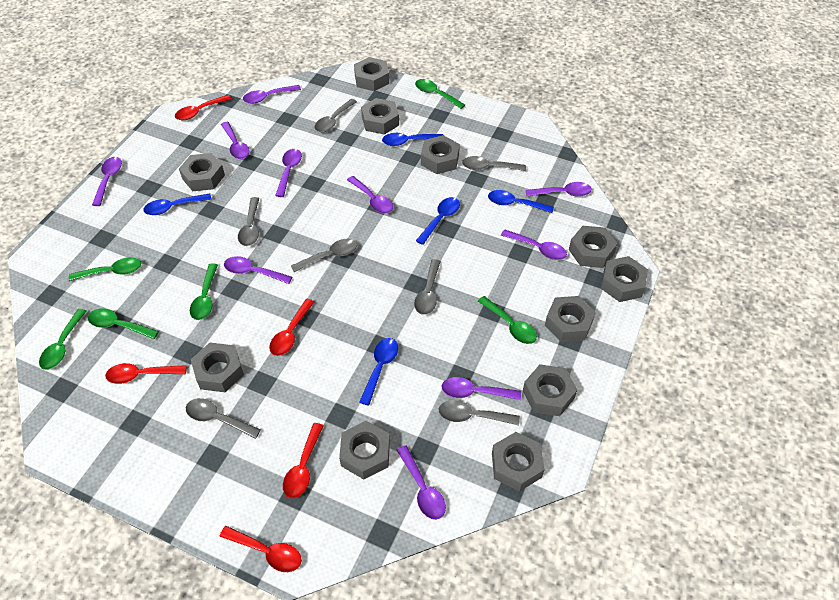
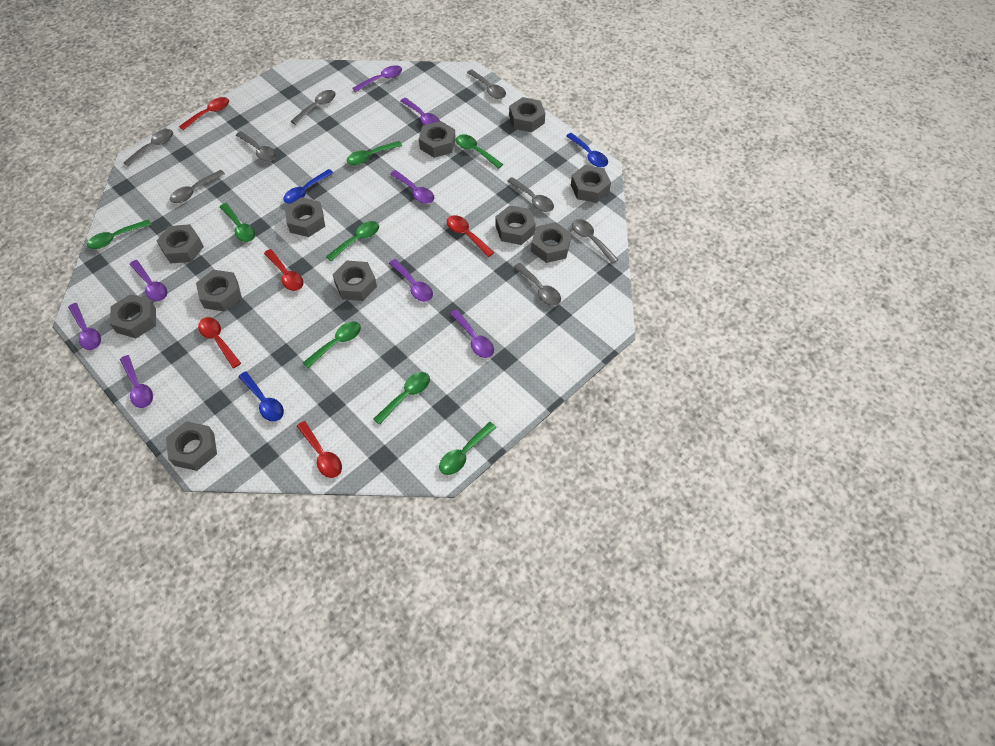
blue spoon: 5 -> 3
green spoon: 6 -> 8
grey spoon: 7 -> 8
purple spoon: 10 -> 8

